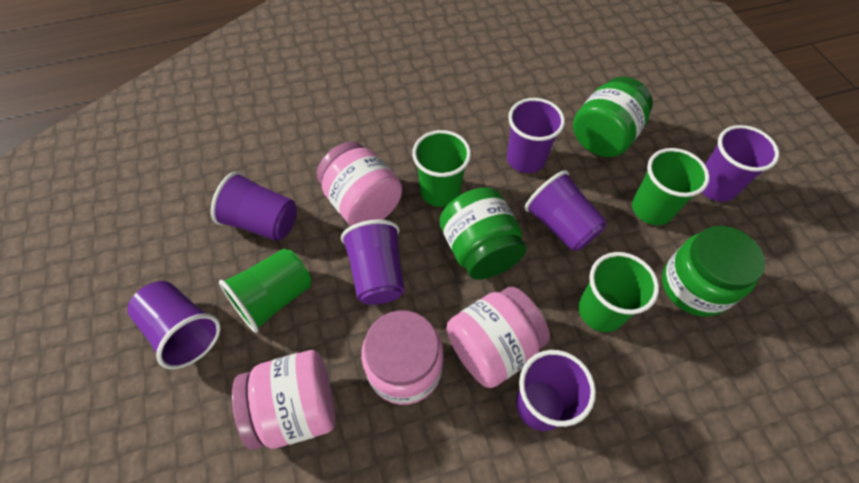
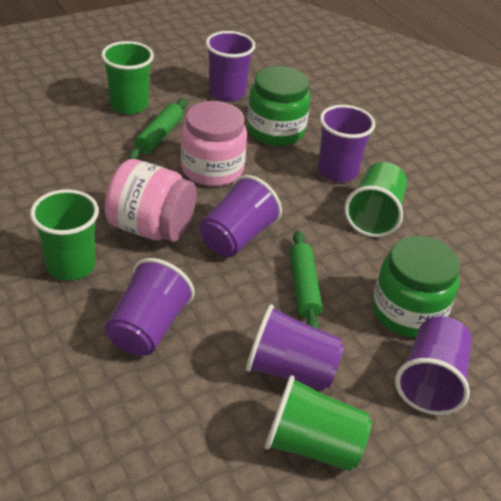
green jar: 3 -> 2
green rolling pin: 0 -> 2
pink jar: 4 -> 2
purple cup: 7 -> 6

